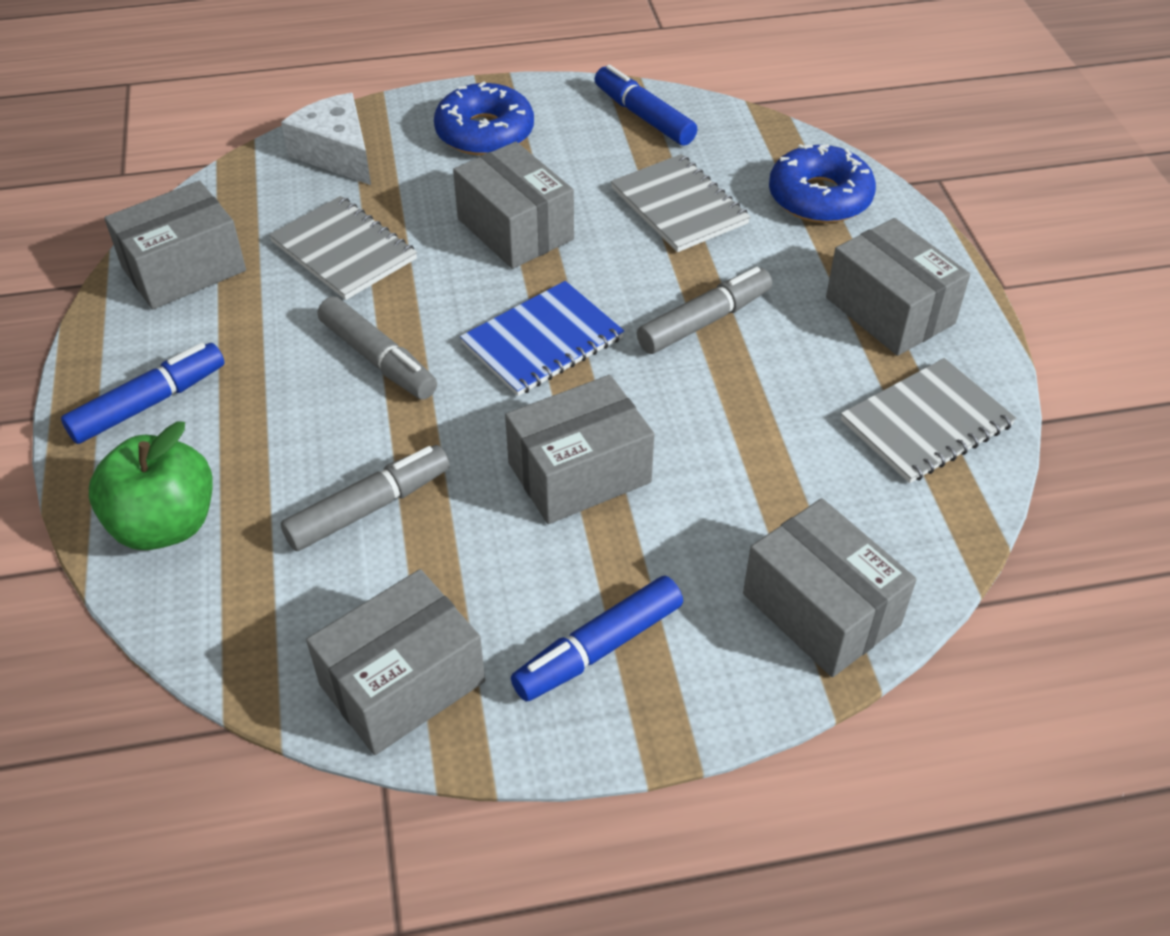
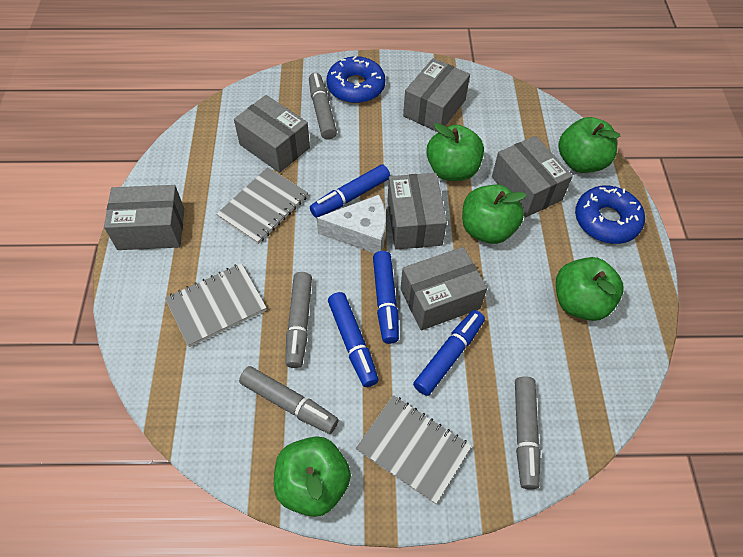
blue marker: 3 -> 4
blue notebook: 1 -> 0
green apple: 1 -> 5
grey marker: 3 -> 4

